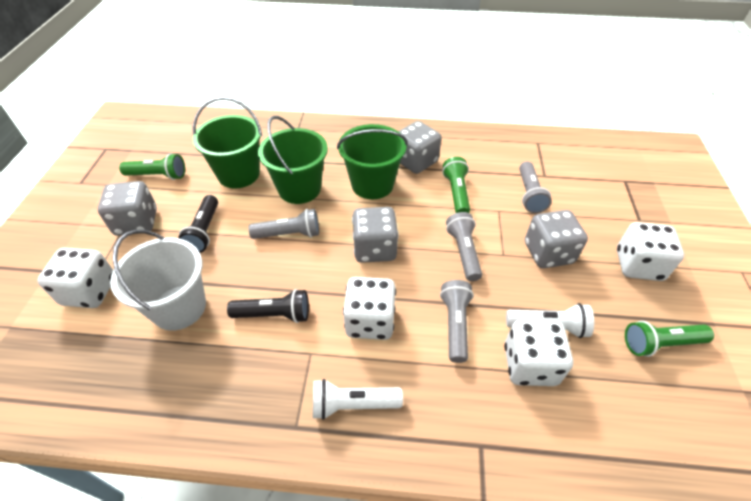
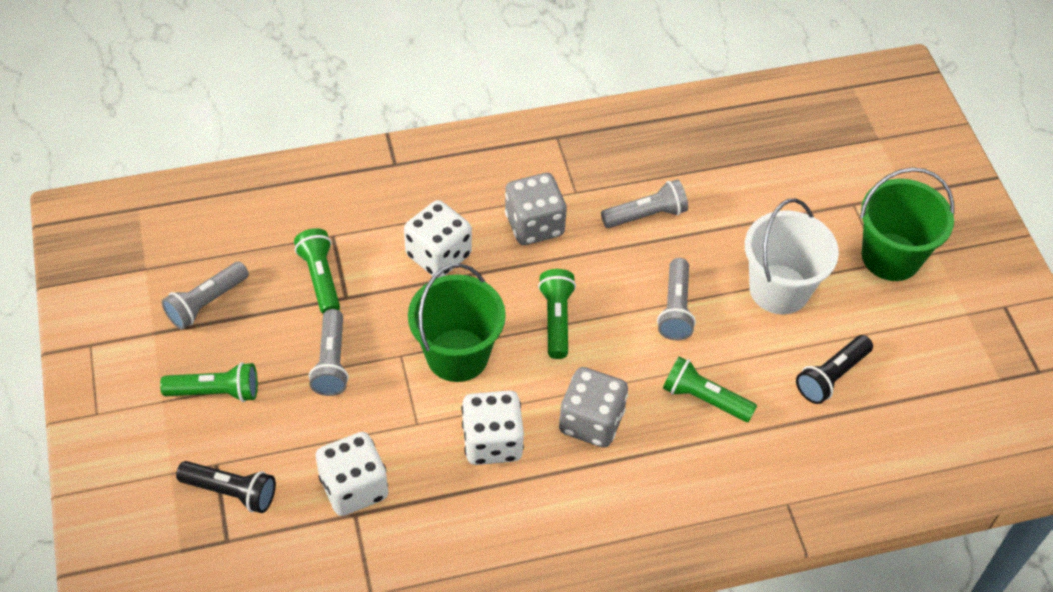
green bucket: 3 -> 2
green flashlight: 3 -> 4
grey dice: 4 -> 2
white dice: 4 -> 3
white flashlight: 2 -> 0

